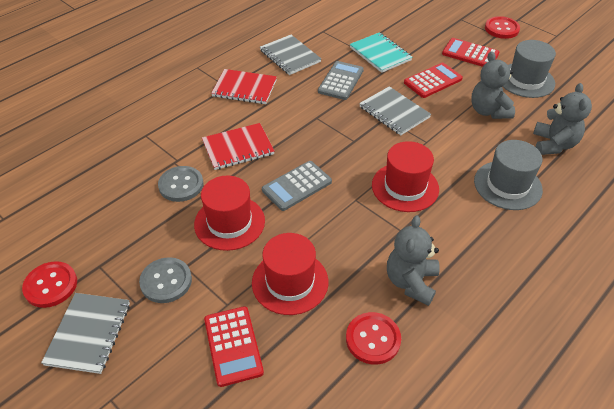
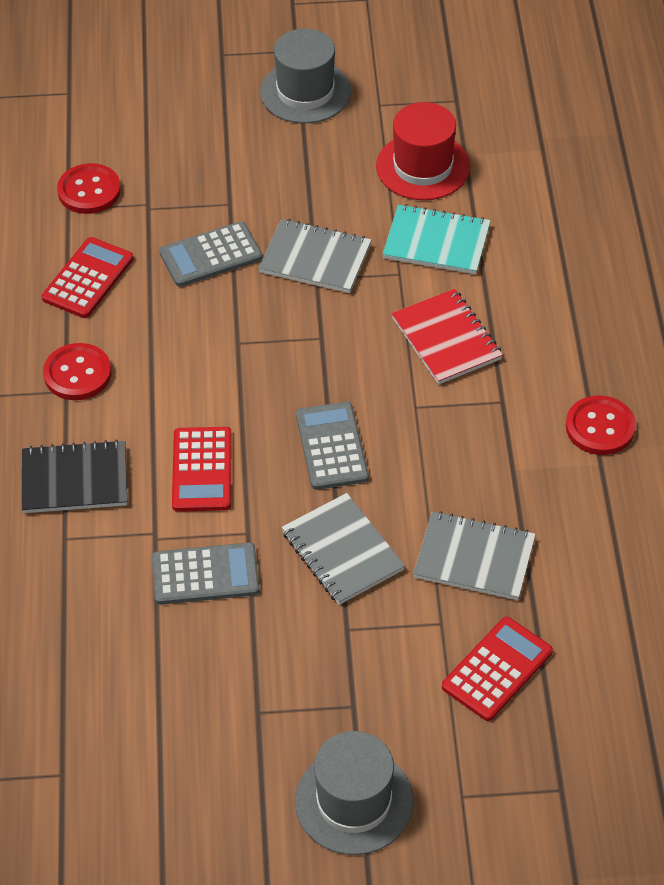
black notebook: 0 -> 1
grey button: 2 -> 0
grey calculator: 2 -> 3
grey teddy bear: 3 -> 0
red hat: 3 -> 1
red notebook: 2 -> 1

